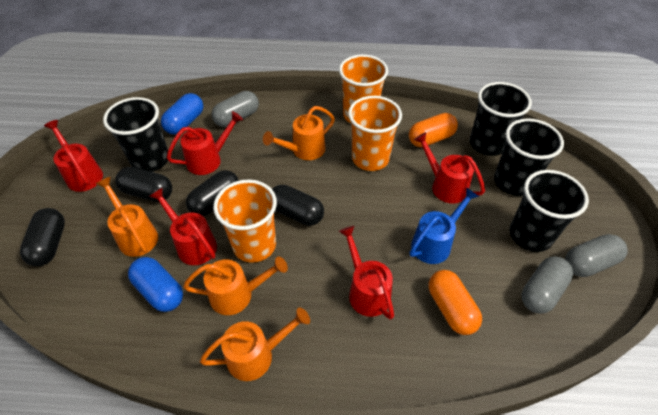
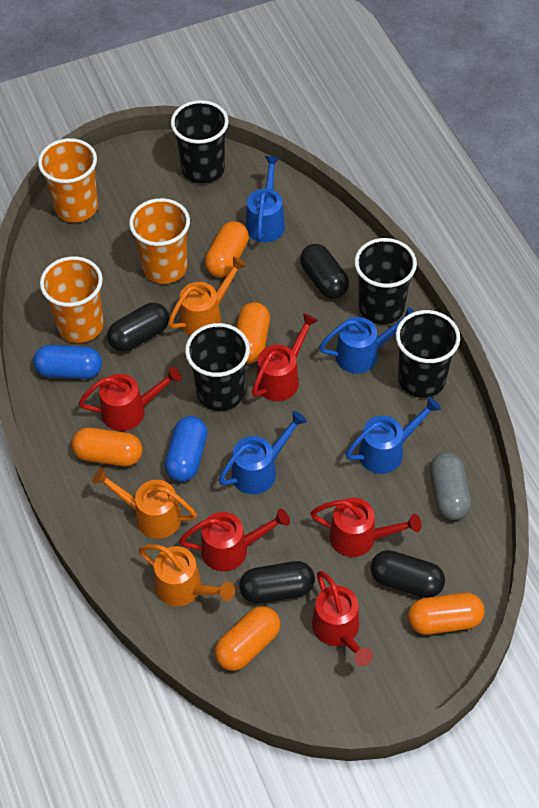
blue watering can: 1 -> 4
grey capsule: 3 -> 1
orange capsule: 2 -> 5
orange watering can: 4 -> 3

